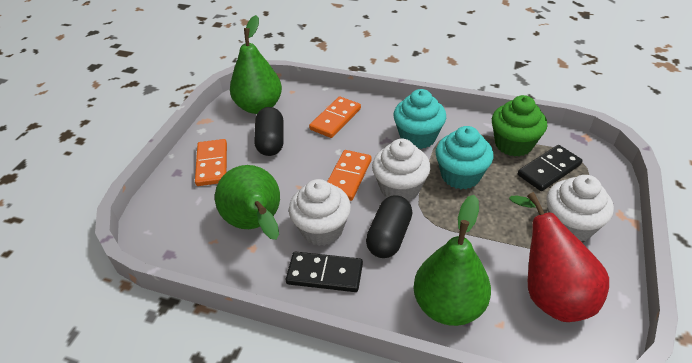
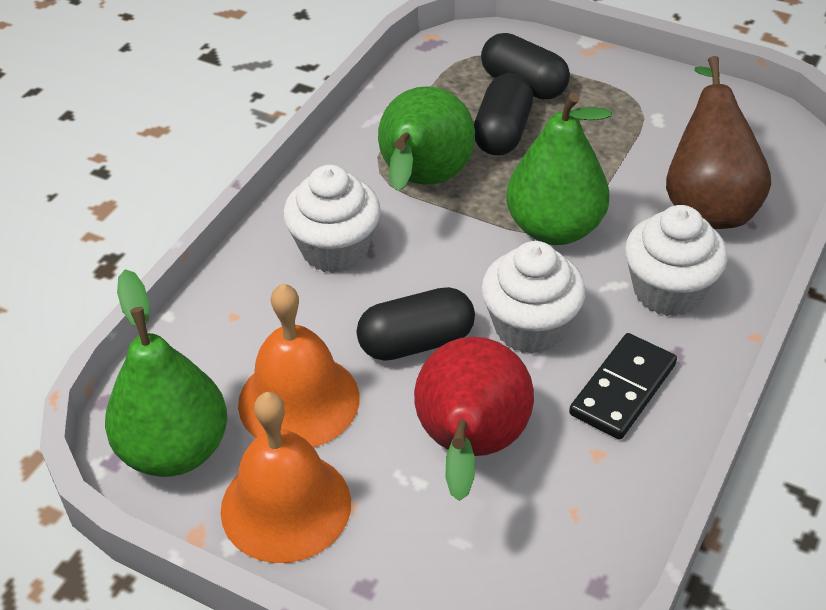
black capsule: 2 -> 3
black domino: 2 -> 1
brown pear: 0 -> 1
green cupcake: 1 -> 0
orange bell: 0 -> 2
orange domino: 3 -> 0
turquoise cupcake: 2 -> 0

